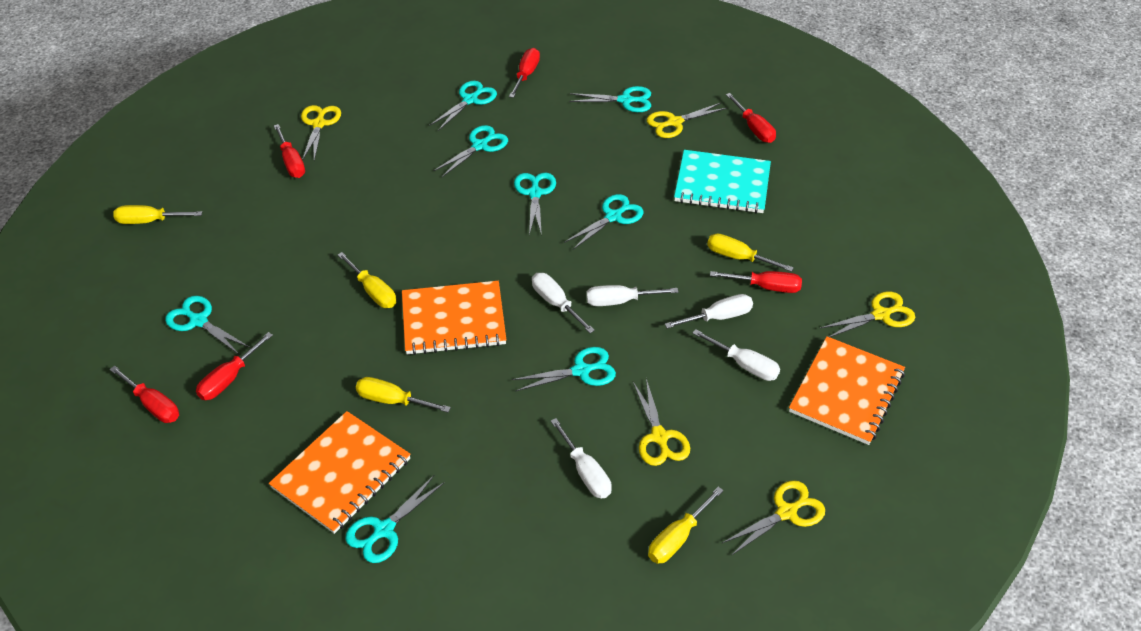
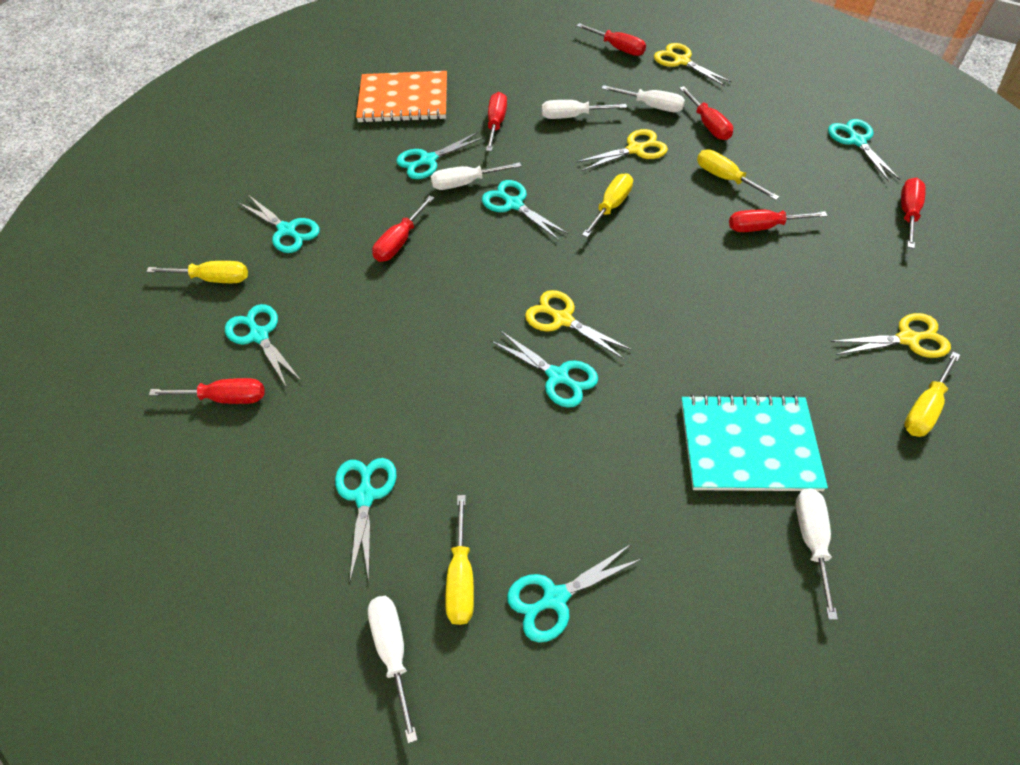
orange notebook: 3 -> 1
red screwdriver: 6 -> 7
yellow scissors: 5 -> 4

